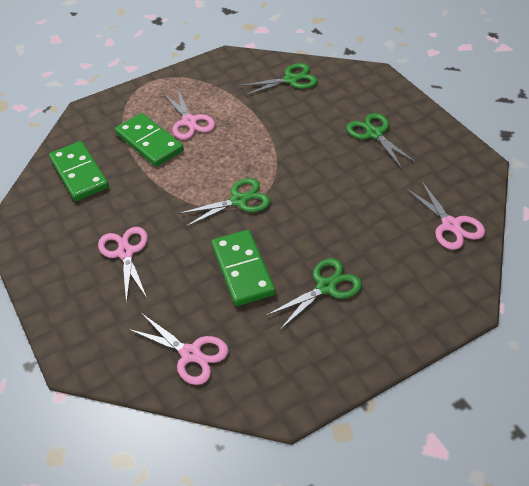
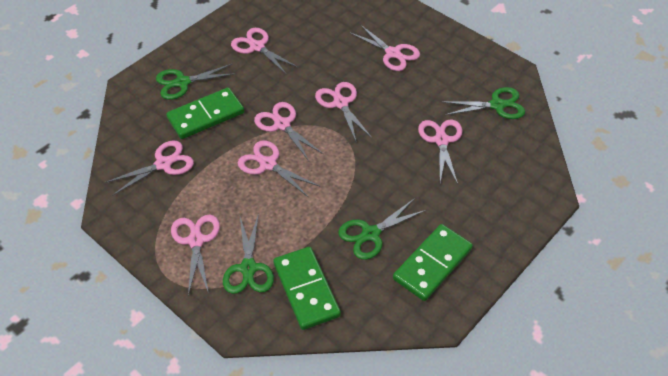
pink scissors: 4 -> 8

